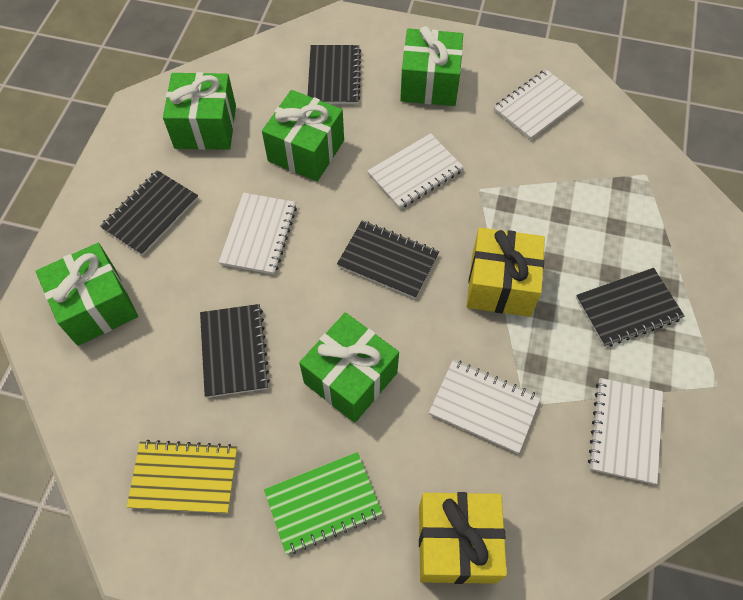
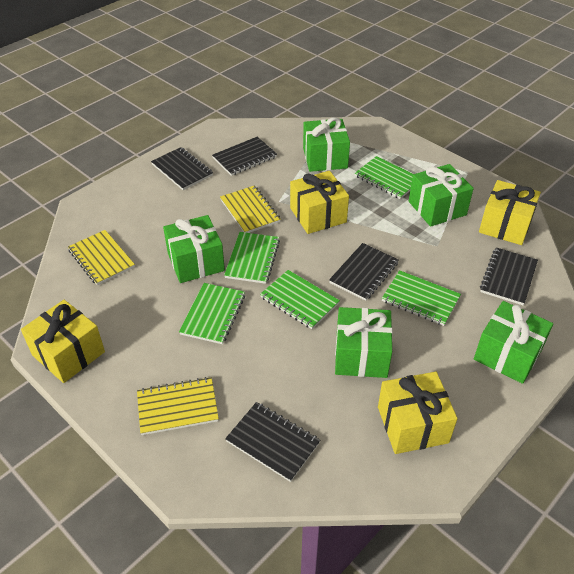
green notebook: 1 -> 5
white notebook: 5 -> 0
yellow gift: 2 -> 4
yellow notebook: 1 -> 3

